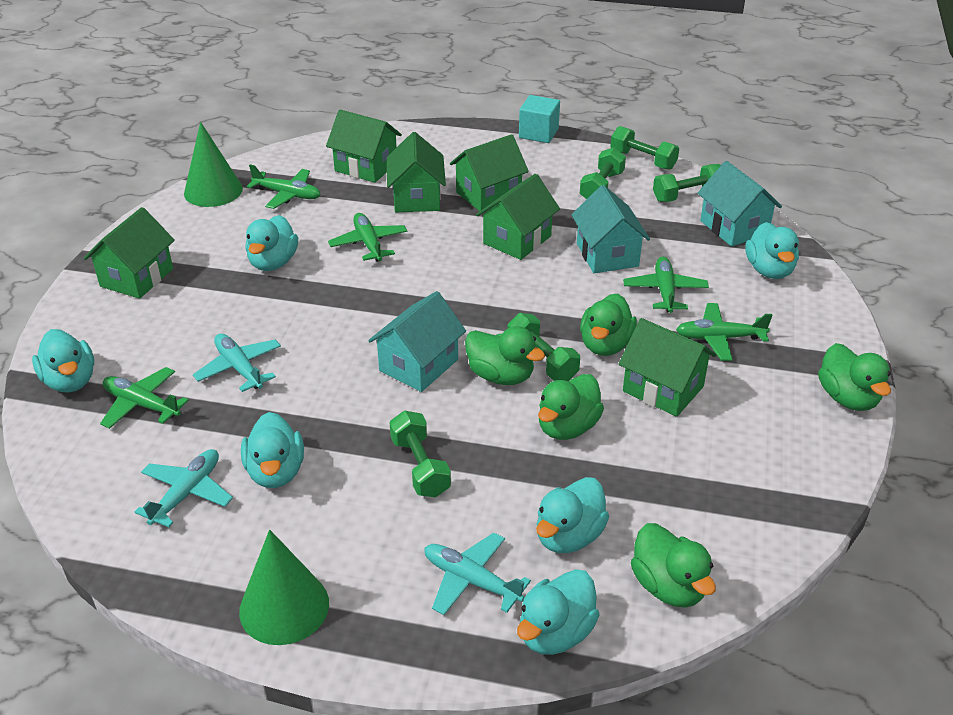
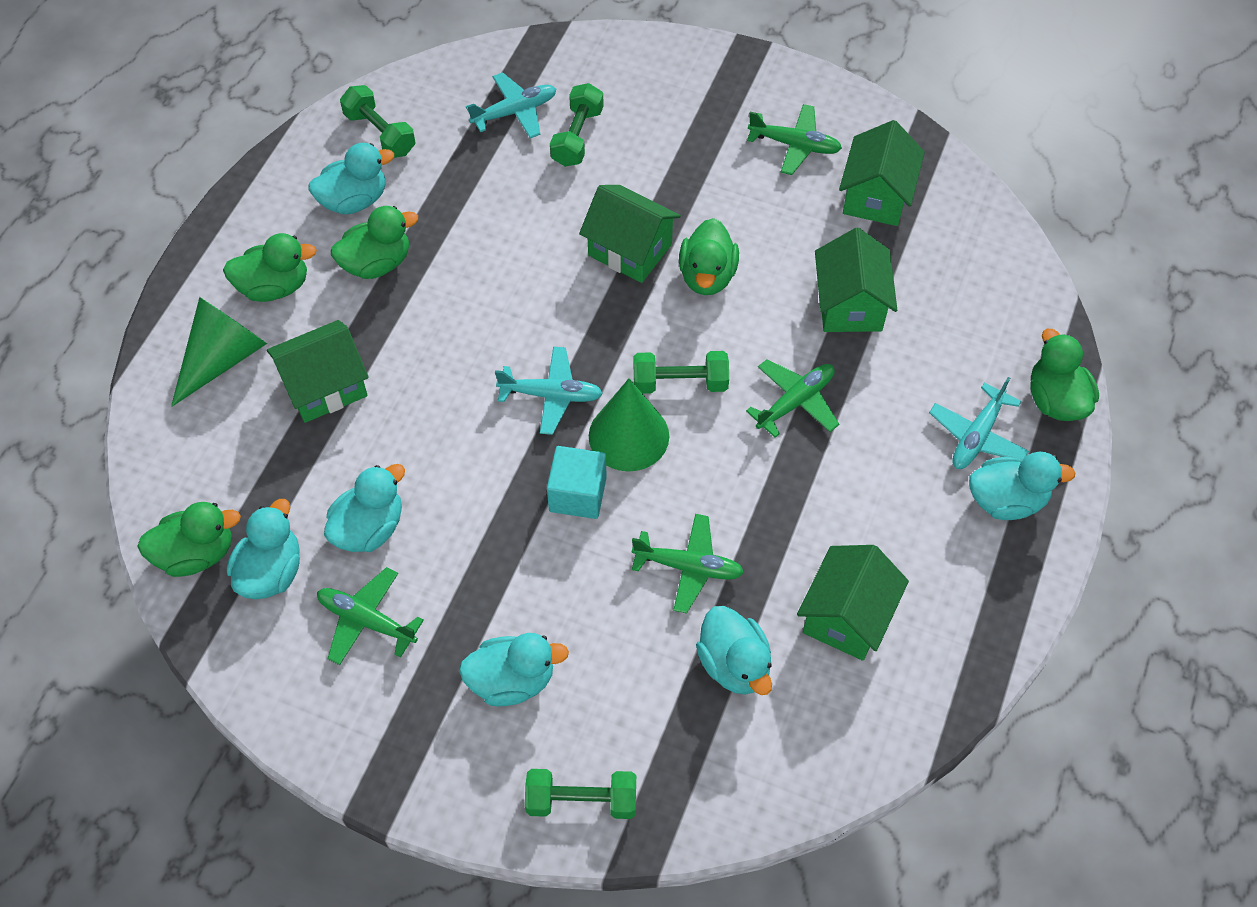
green dumbbell: 5 -> 4
green house: 6 -> 5
green plane: 5 -> 4
turquoise house: 3 -> 0

